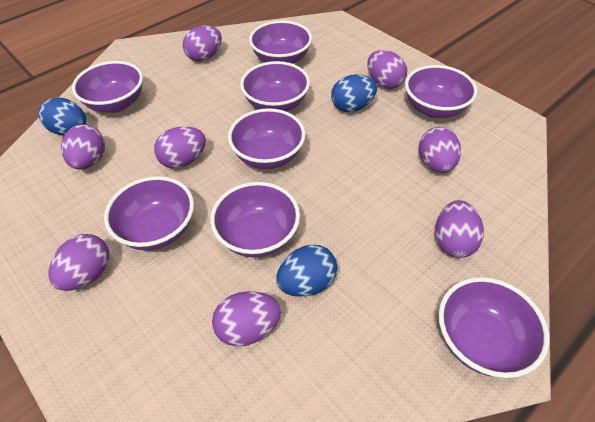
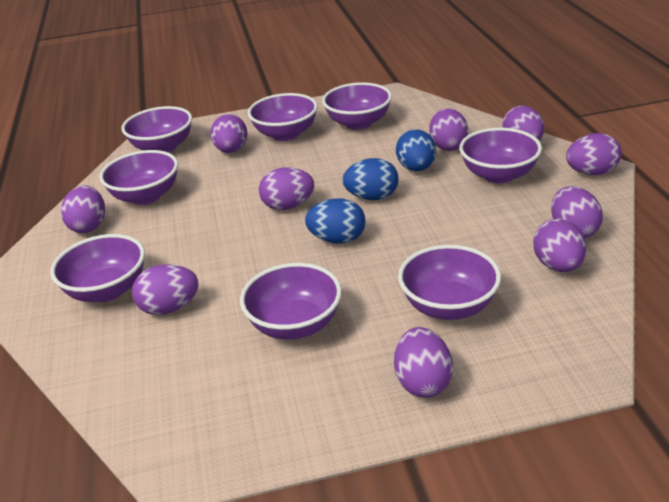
purple egg: 8 -> 10

